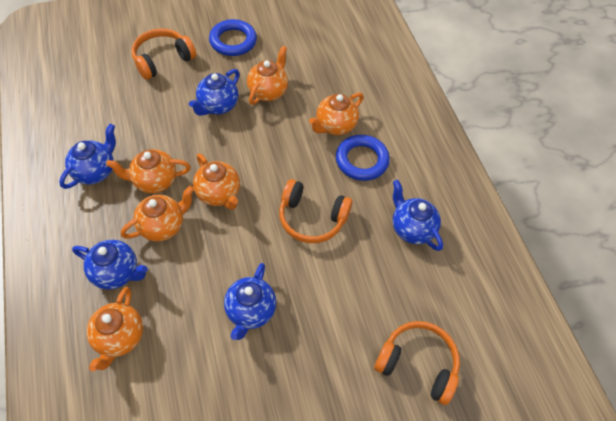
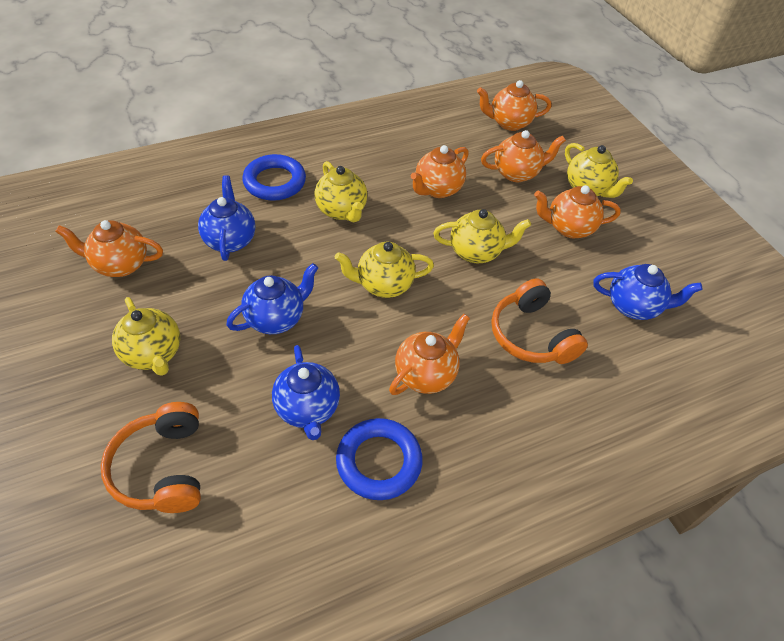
blue teapot: 5 -> 4
orange headphones: 3 -> 2
yellow teapot: 0 -> 5

